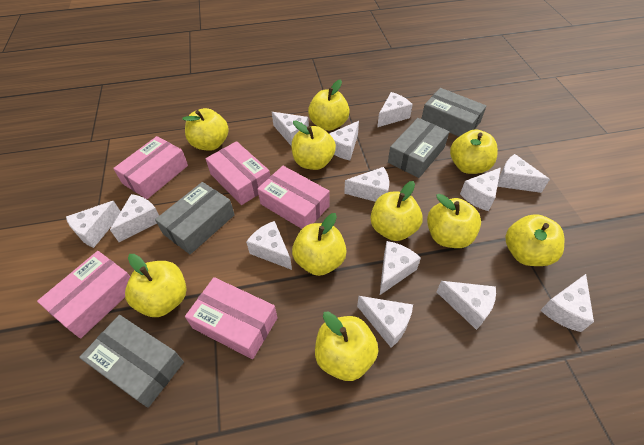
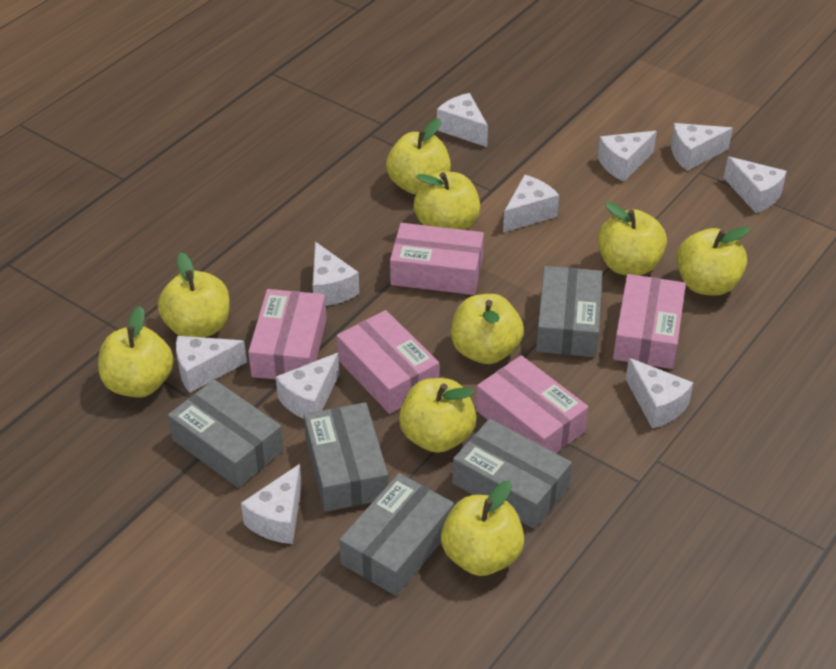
grey box: 4 -> 5
white cheese: 13 -> 10
yellow apple: 10 -> 9

